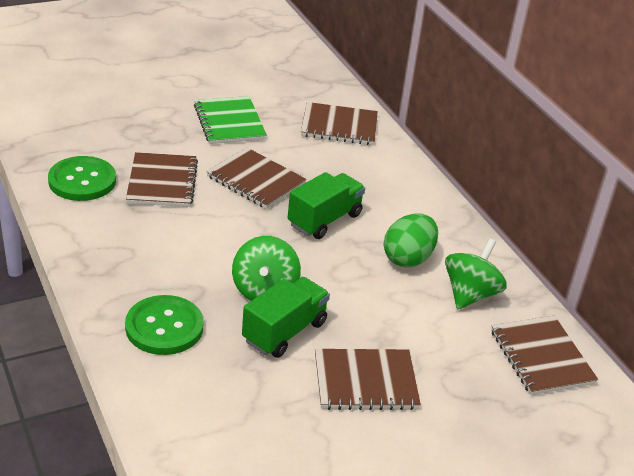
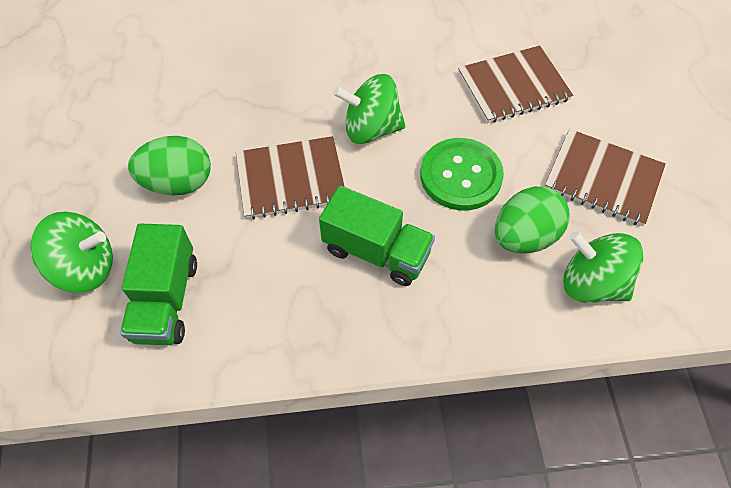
brown notebook: 5 -> 3
green button: 2 -> 1
green egg: 1 -> 2
green notebook: 1 -> 0
green spinning top: 2 -> 3

